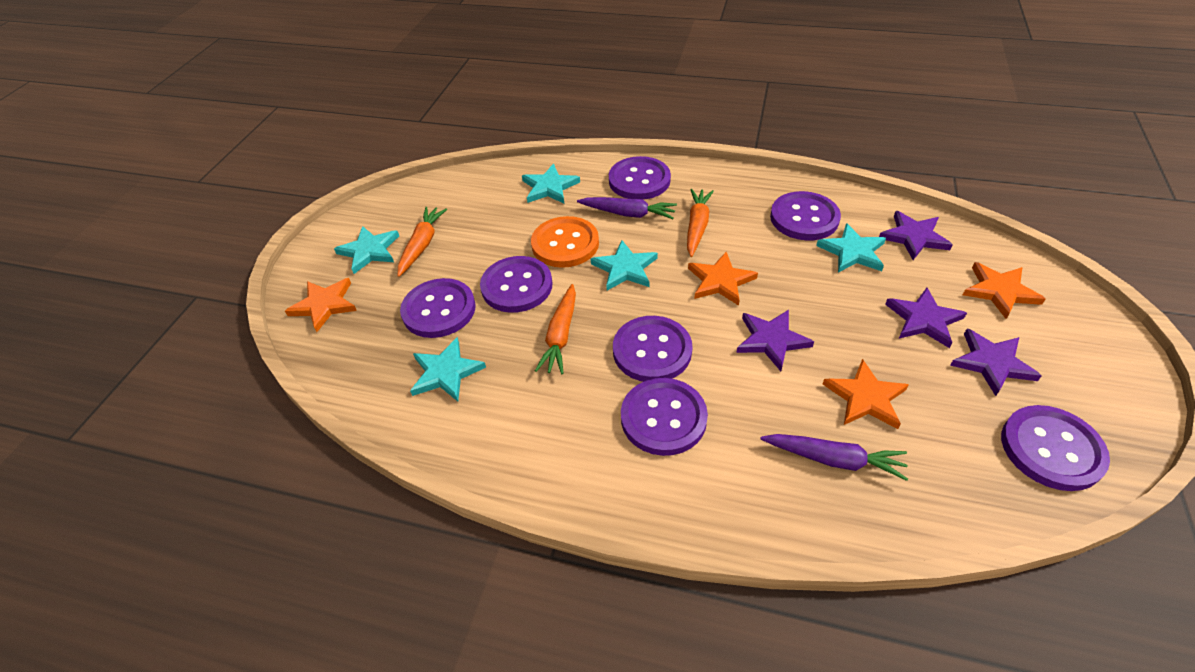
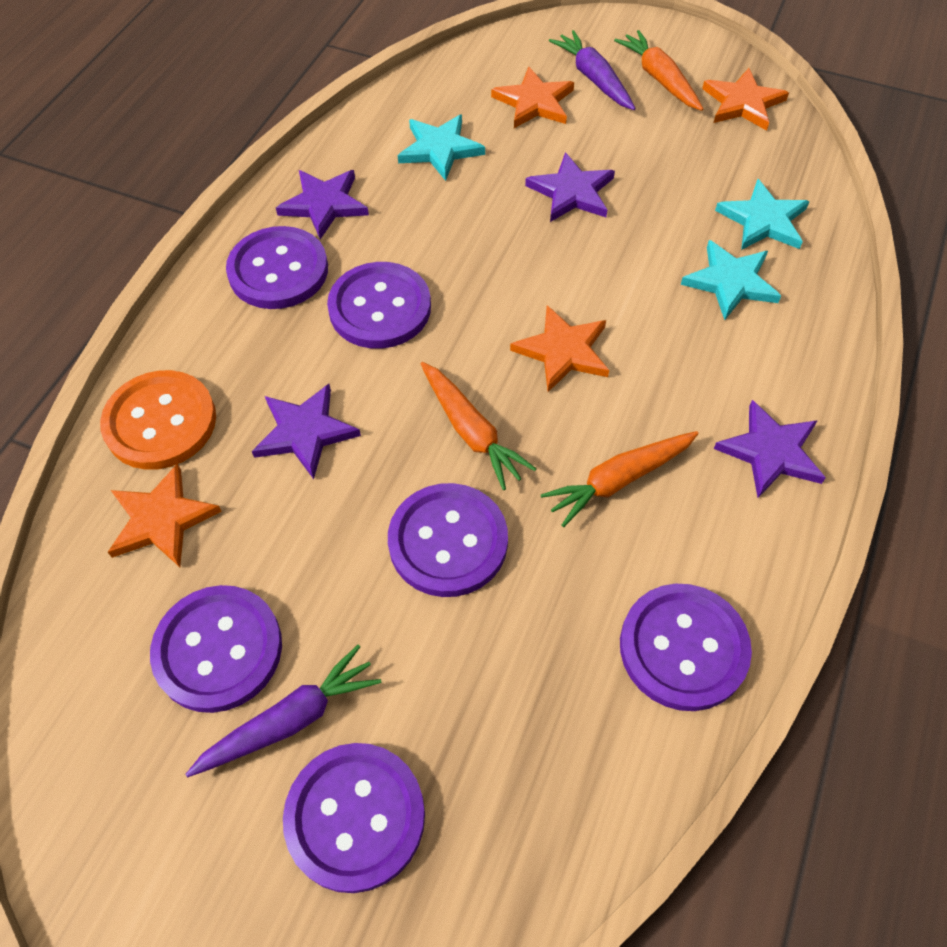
purple button: 7 -> 6
turquoise star: 5 -> 3

